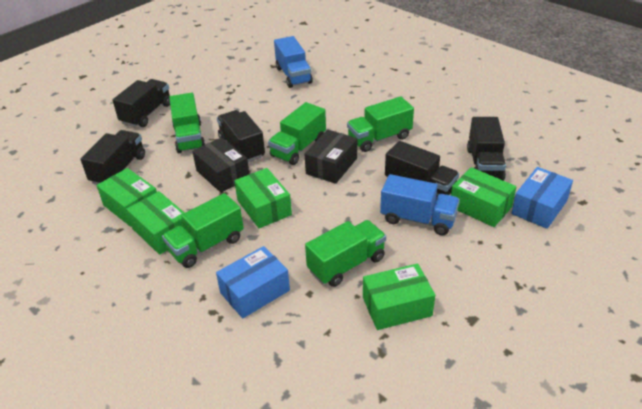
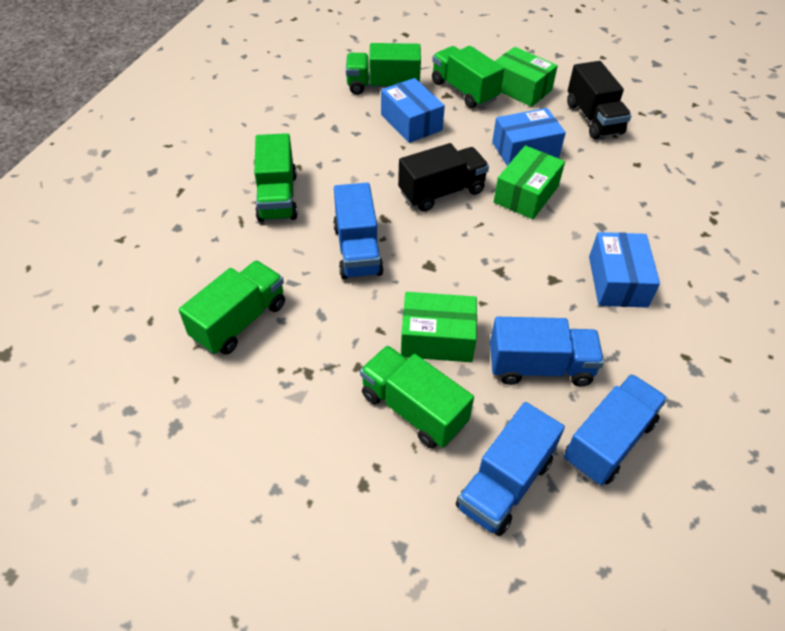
black box: 2 -> 0
black truck: 5 -> 2
blue box: 2 -> 3
blue truck: 2 -> 4
green box: 5 -> 3

